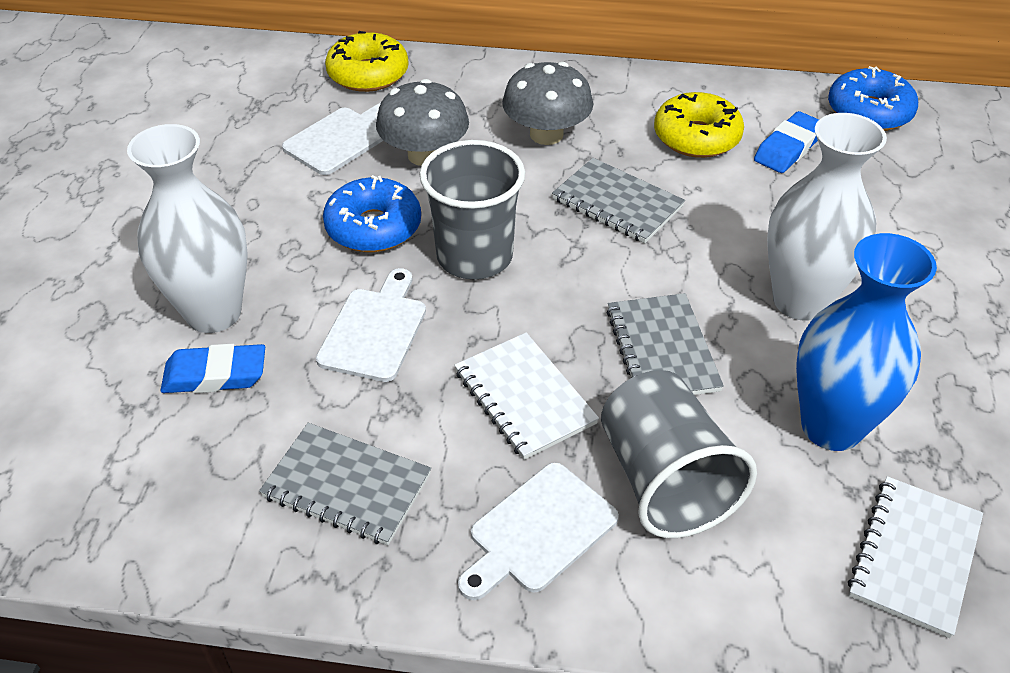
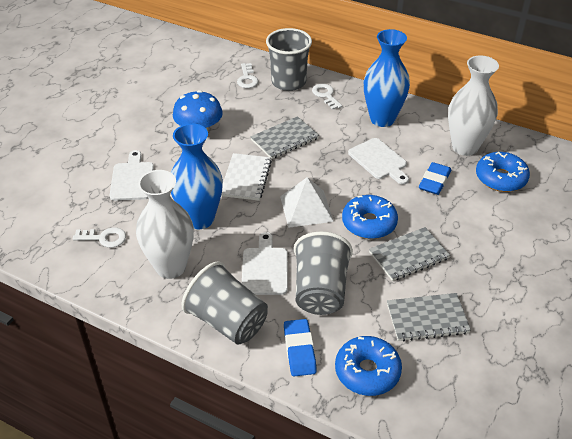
blue donut: 2 -> 3
blue mushroom: 0 -> 1
blue vase: 1 -> 2
grey cup: 2 -> 3
grey mushroom: 2 -> 0
white key: 0 -> 3
white notebook: 2 -> 1
white pyramid: 0 -> 1
yellow donut: 2 -> 0

